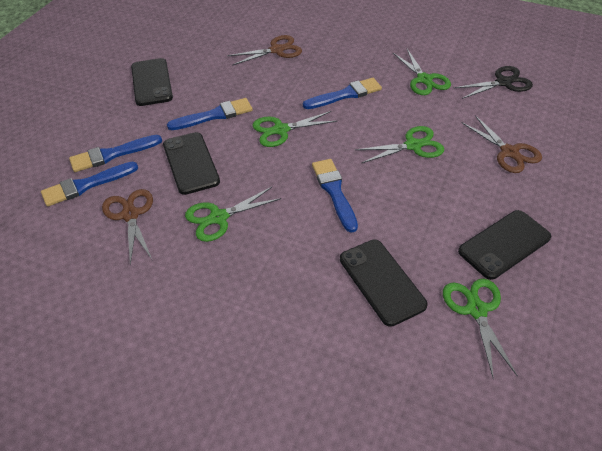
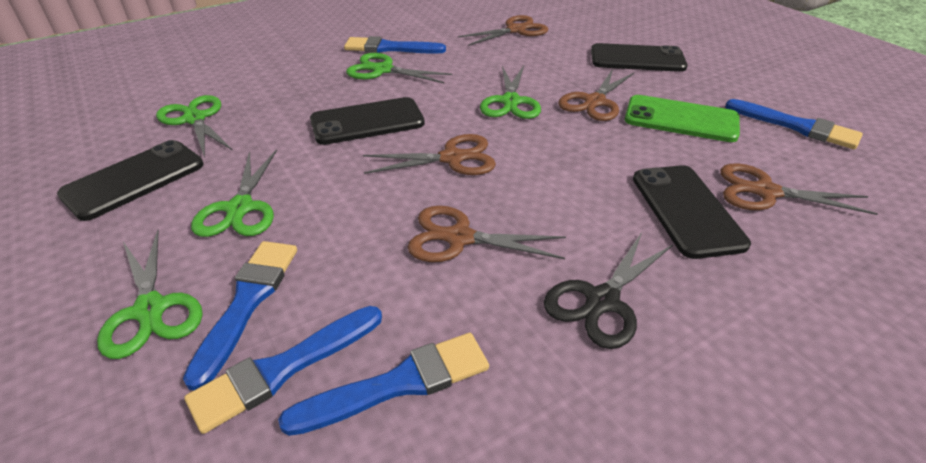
brown scissors: 3 -> 5
green phone: 0 -> 1

